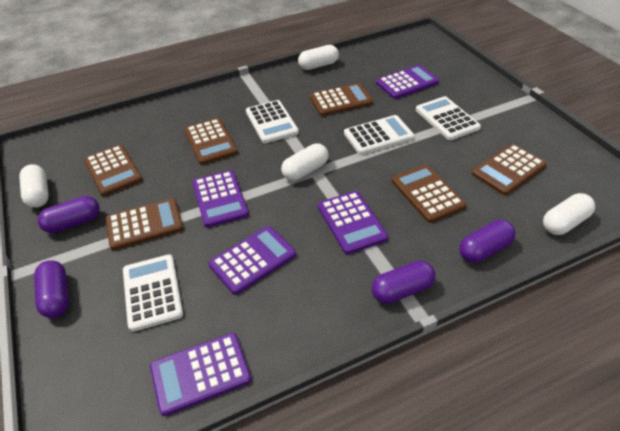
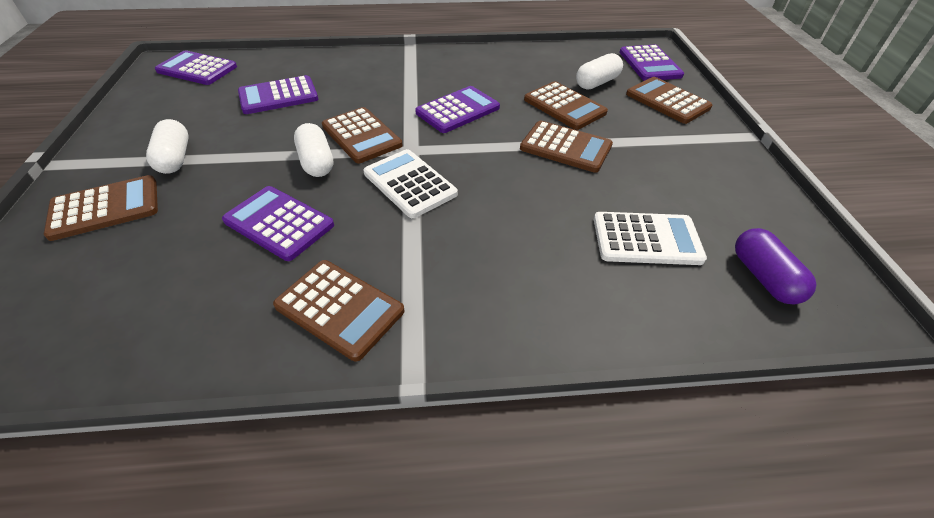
purple capsule: 4 -> 1
white calculator: 4 -> 2
white capsule: 4 -> 3

